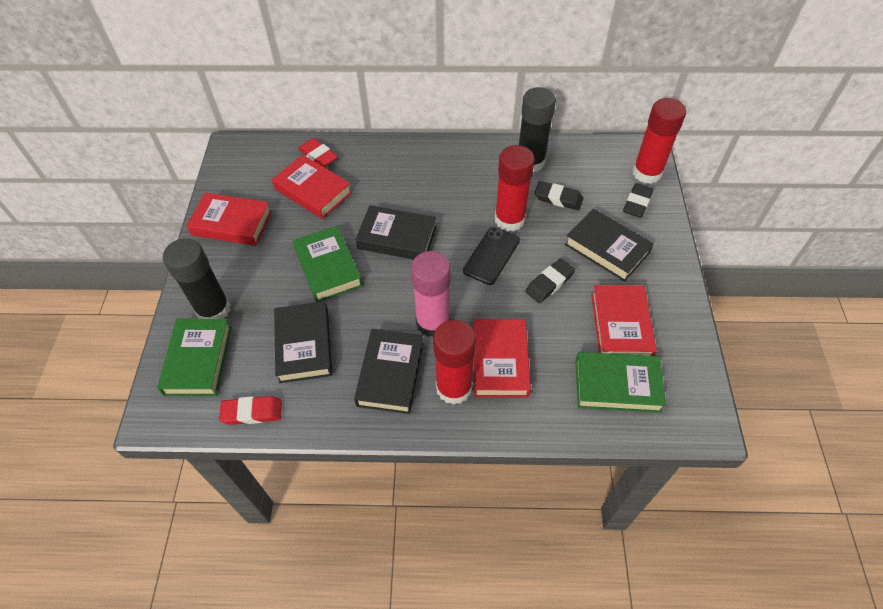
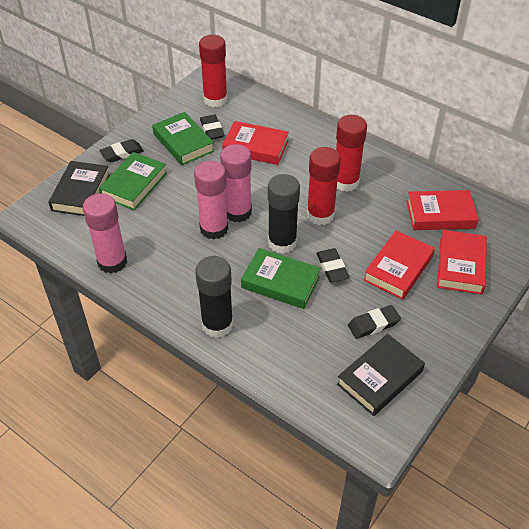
black book: 4 -> 2
black eraser: 3 -> 4
black phone: 1 -> 0
pink glue stick: 1 -> 3
red eraser: 2 -> 0

